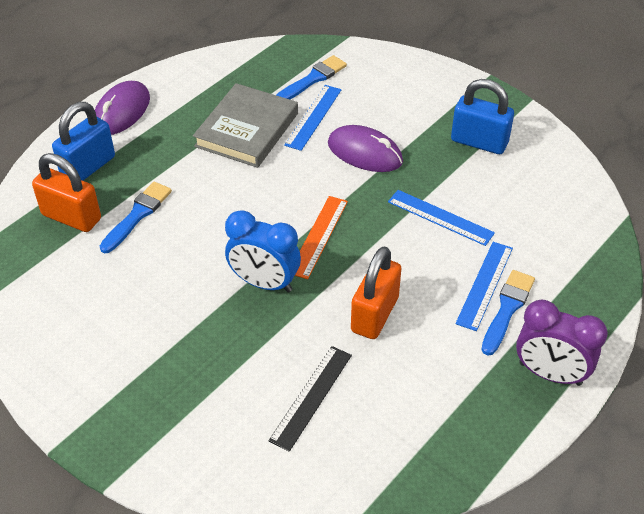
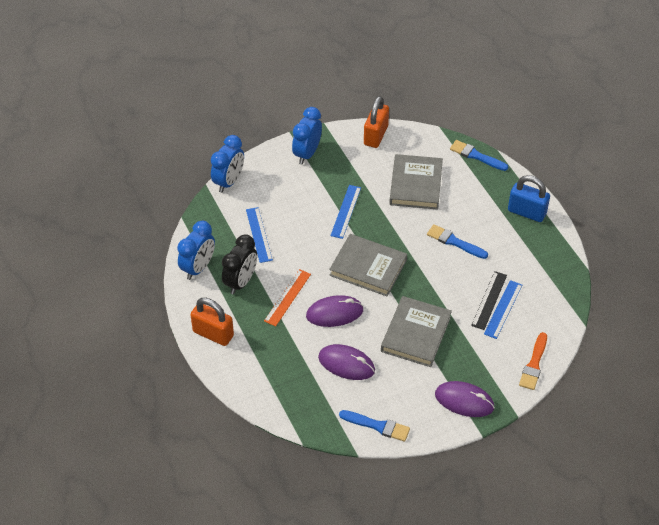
black clock: 0 -> 1
blue clock: 1 -> 3
blue padlock: 2 -> 1
grey book: 1 -> 3
orange brush: 0 -> 1
purple clock: 1 -> 0
purple mouse: 2 -> 3

